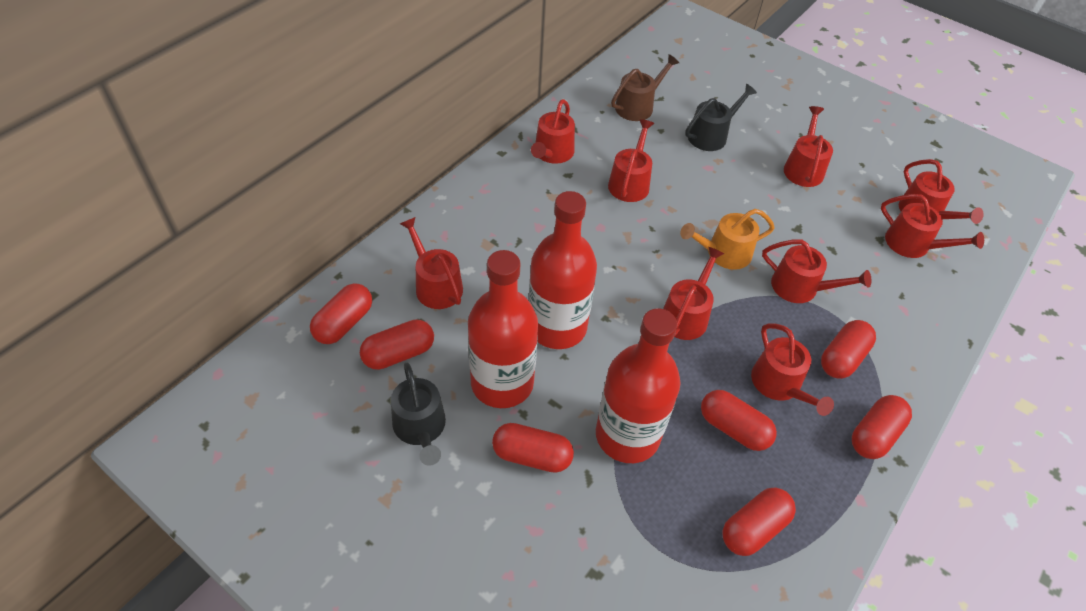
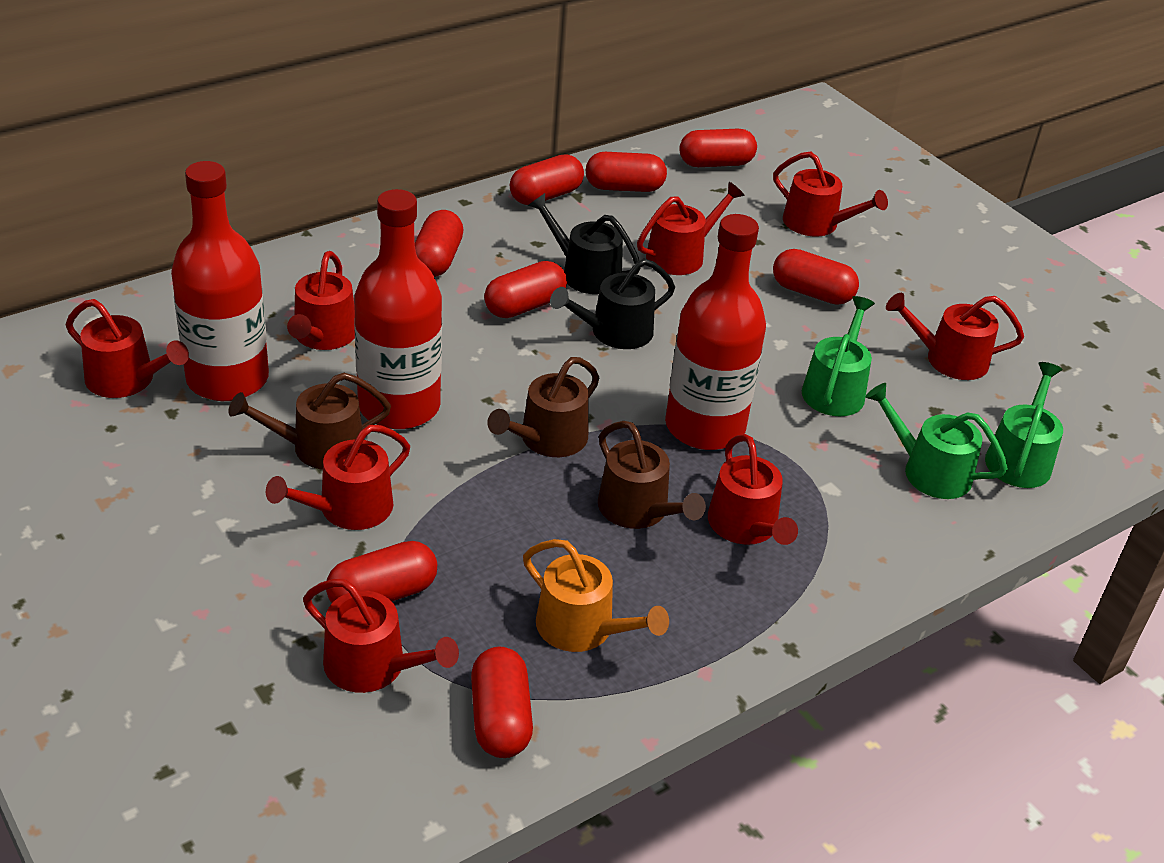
brown watering can: 1 -> 3
green watering can: 0 -> 3
red capsule: 7 -> 8
red watering can: 9 -> 8

